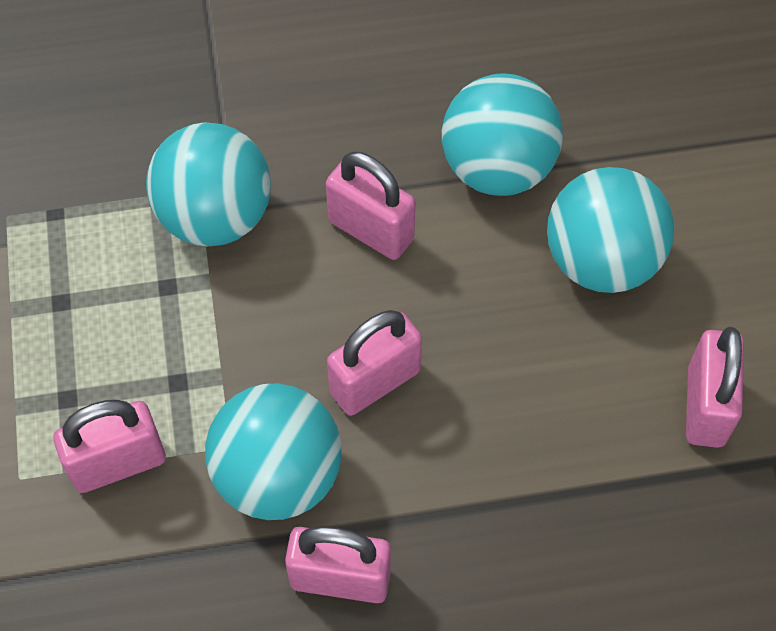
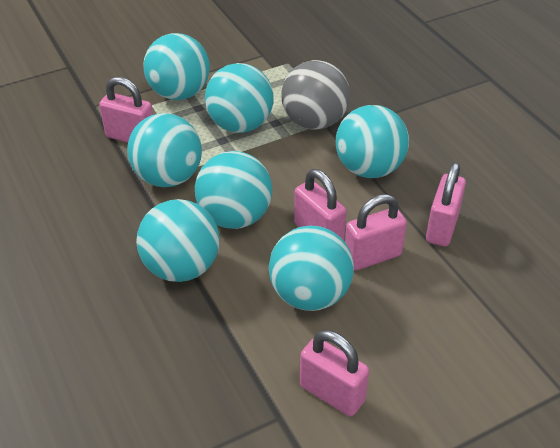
grey ball: 0 -> 1
turquoise ball: 4 -> 7

